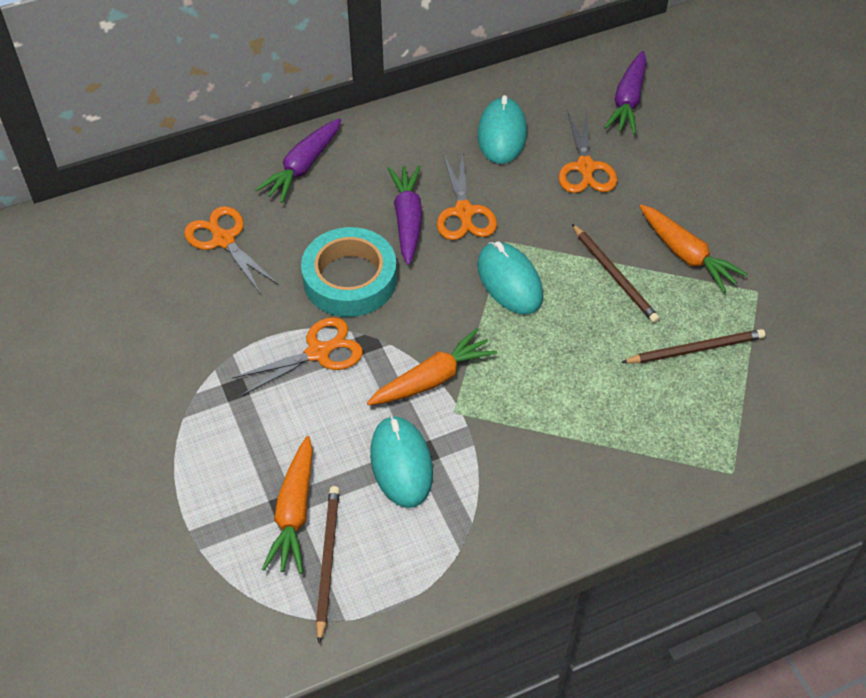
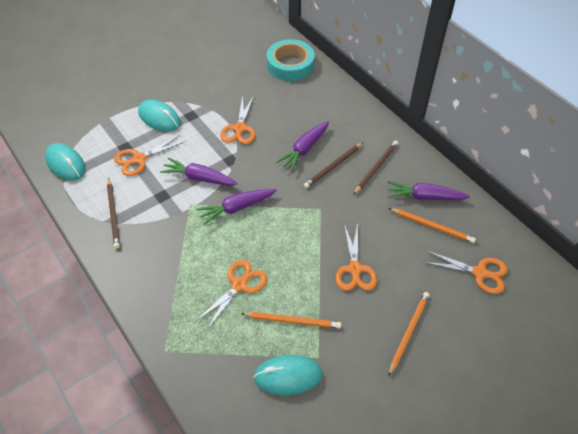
orange carrot: 3 -> 0
orange pencil: 0 -> 3
orange scissors: 4 -> 5
purple carrot: 3 -> 4

